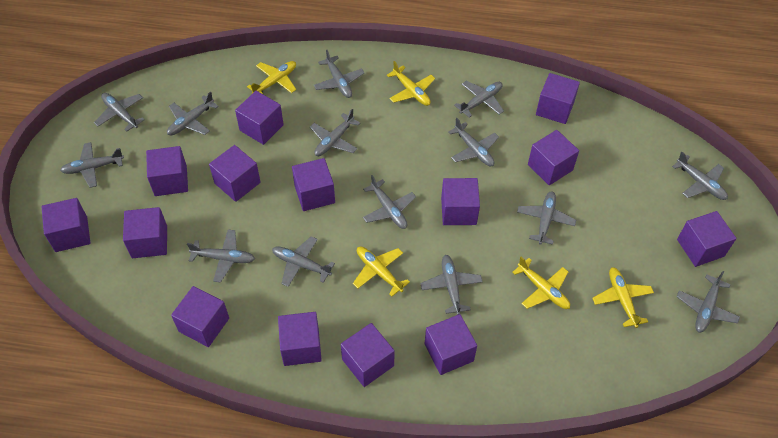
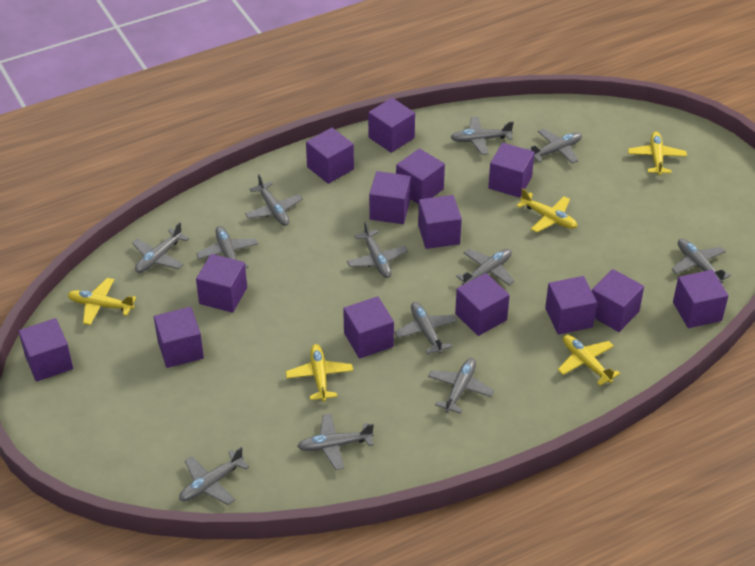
grey plane: 14 -> 12

